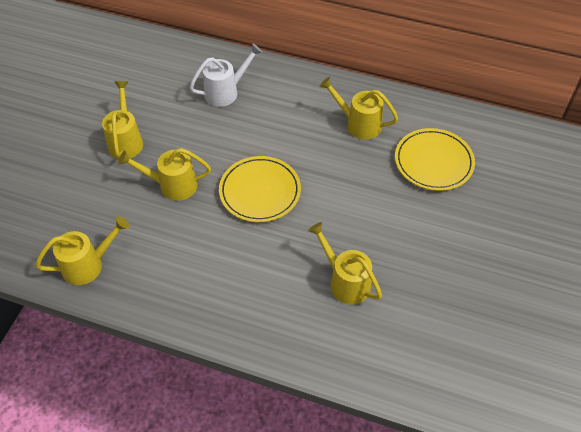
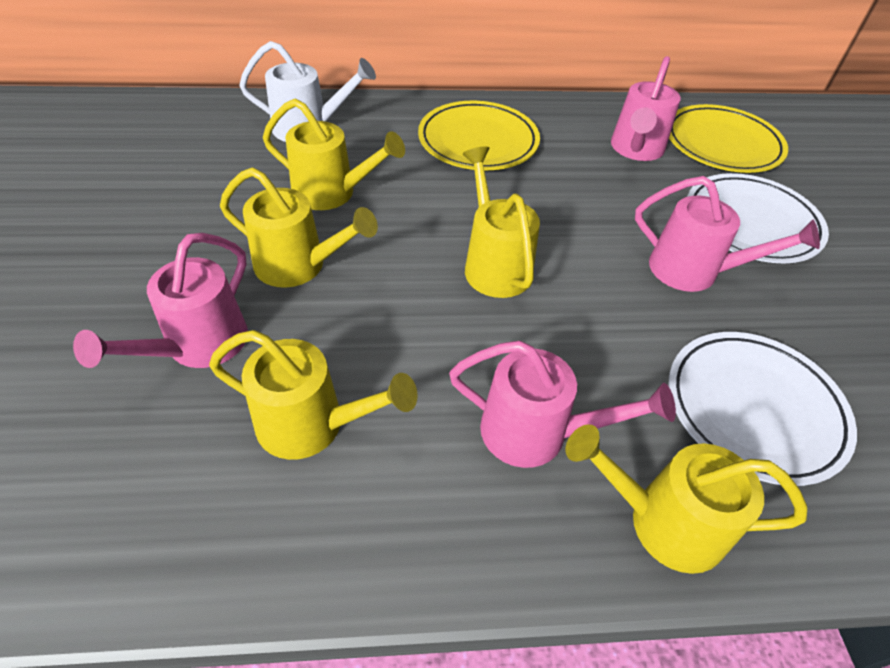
pink watering can: 0 -> 4
white plate: 0 -> 2

